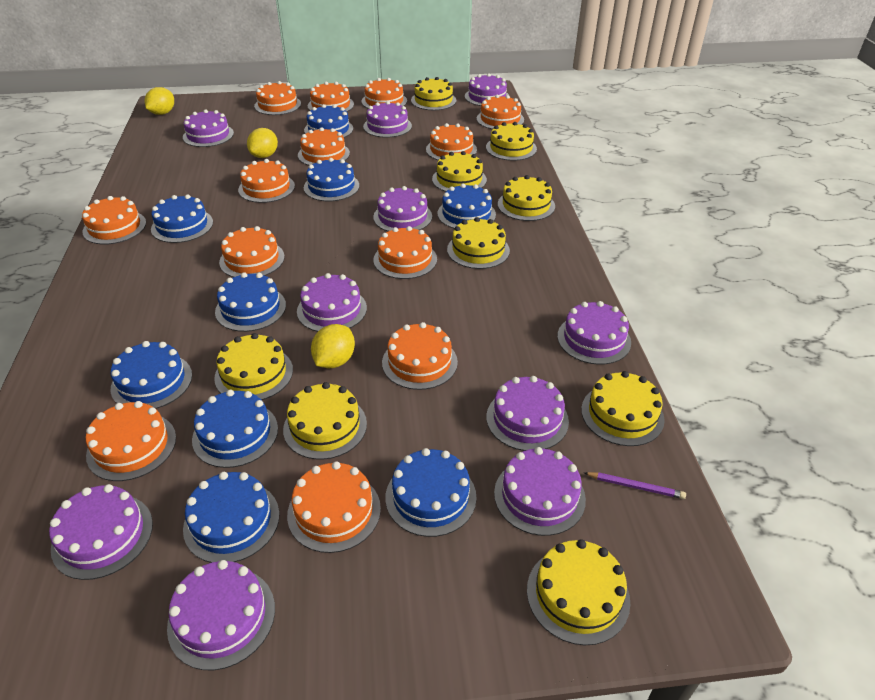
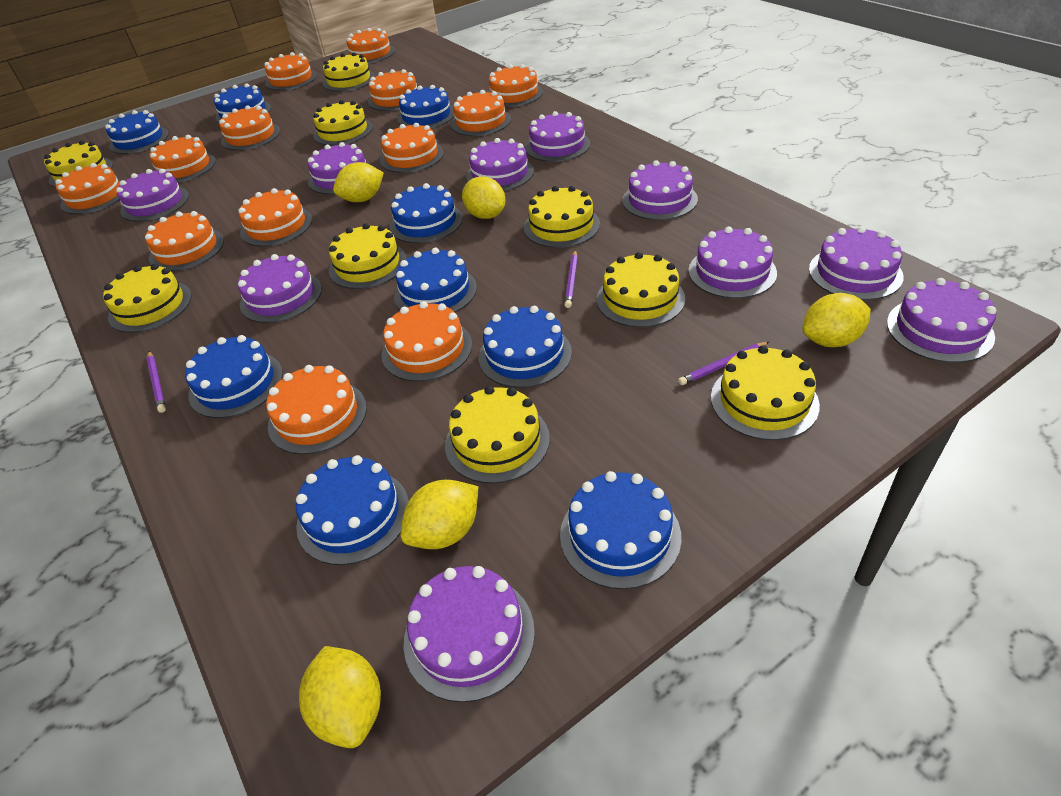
purple pencil: 1 -> 3
yellow lemon: 3 -> 5

